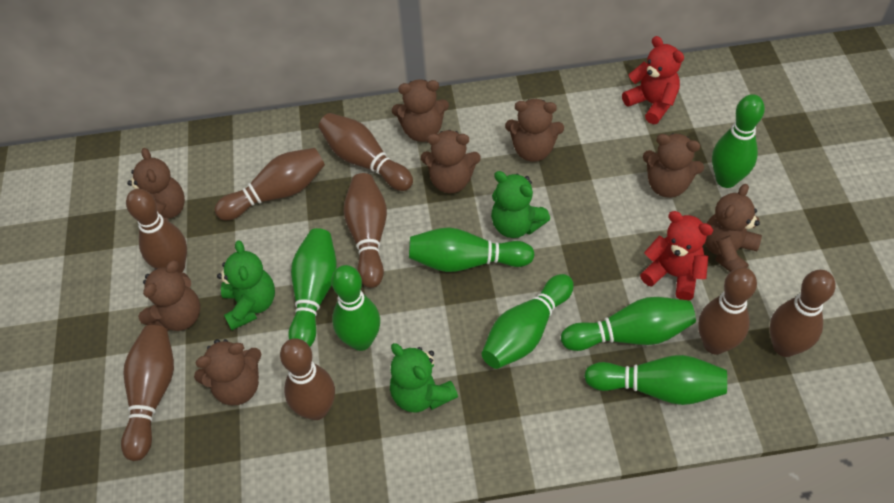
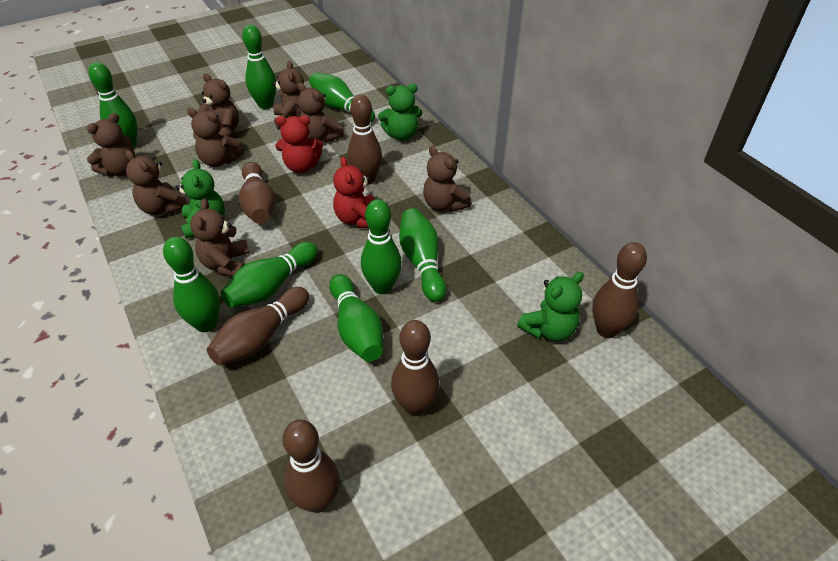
brown bowling pin: 8 -> 6
green bowling pin: 7 -> 8

